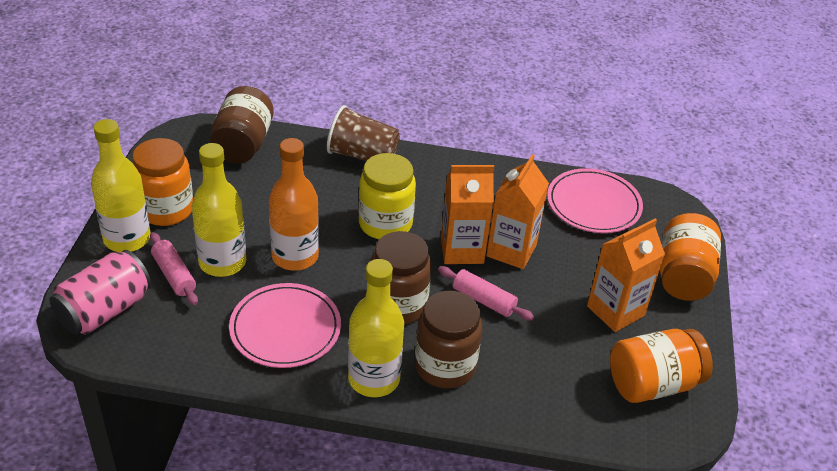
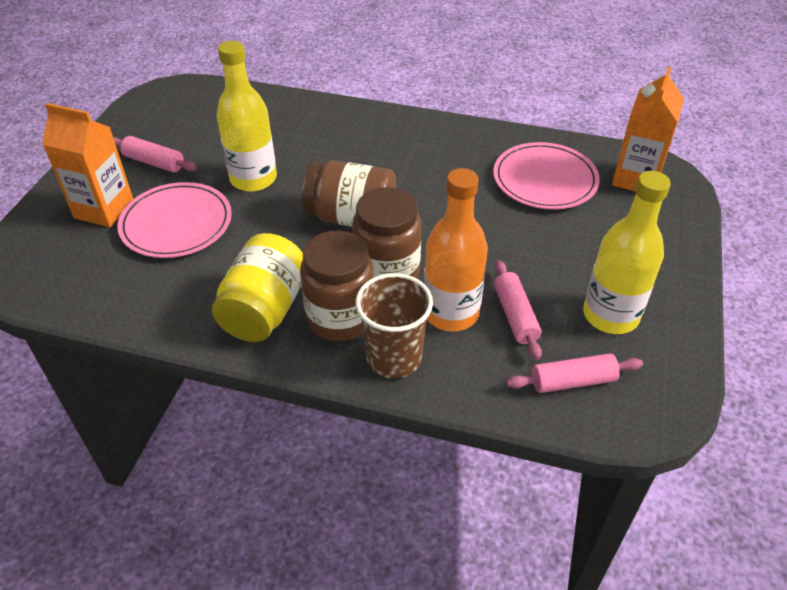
orange carton: 3 -> 2
orange jar: 3 -> 0
pink can: 1 -> 0
pink rolling pin: 2 -> 3
yellow bottle: 3 -> 2

